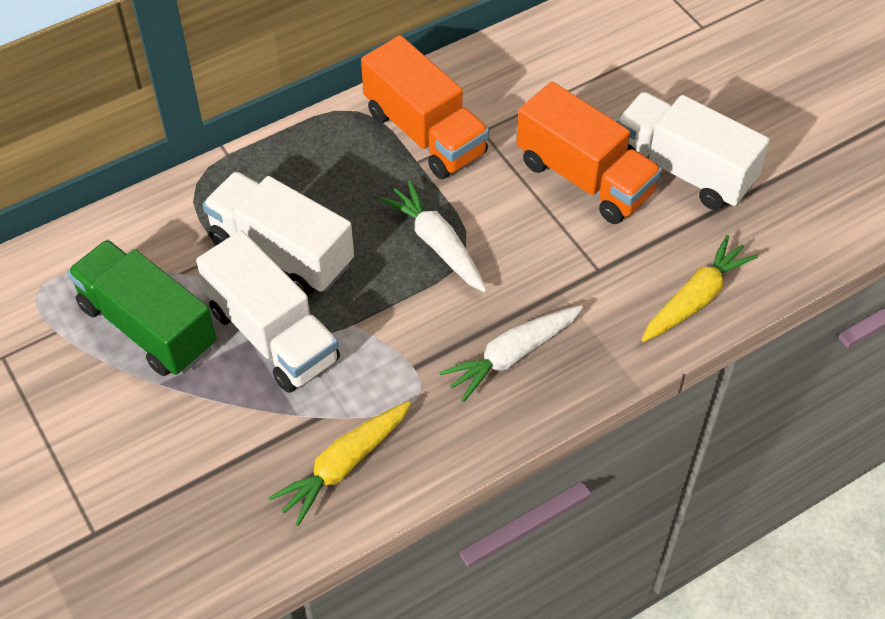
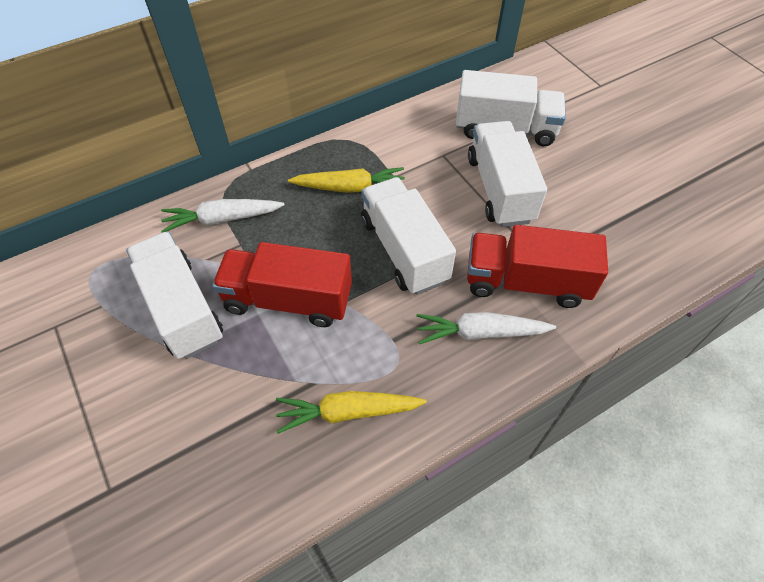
green truck: 1 -> 0
orange truck: 2 -> 0
red truck: 0 -> 2
white truck: 3 -> 4

